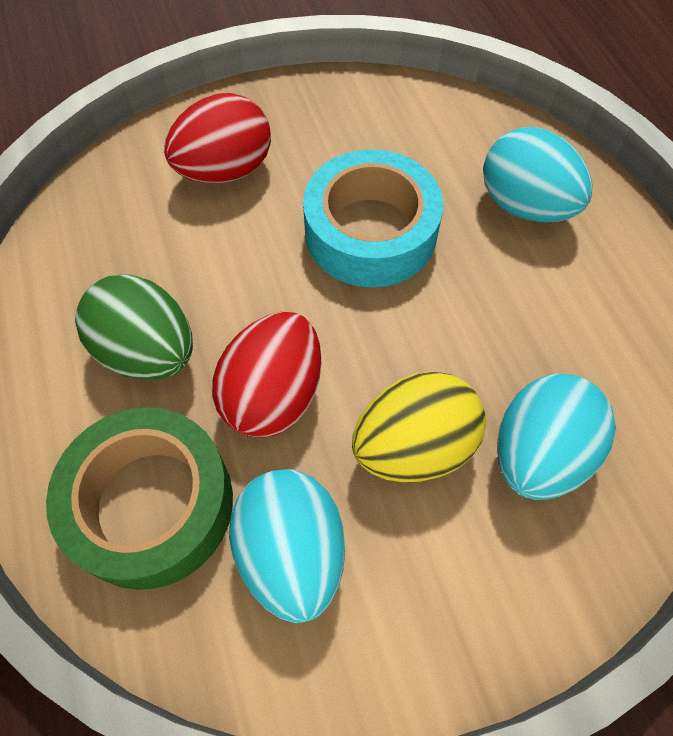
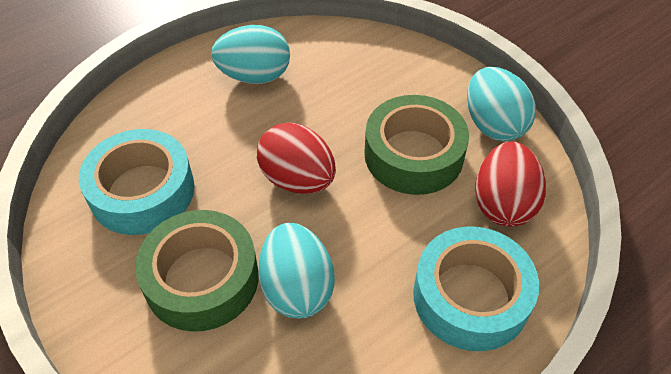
green egg: 1 -> 0
green tape: 1 -> 2
turquoise tape: 1 -> 2
yellow egg: 1 -> 0

